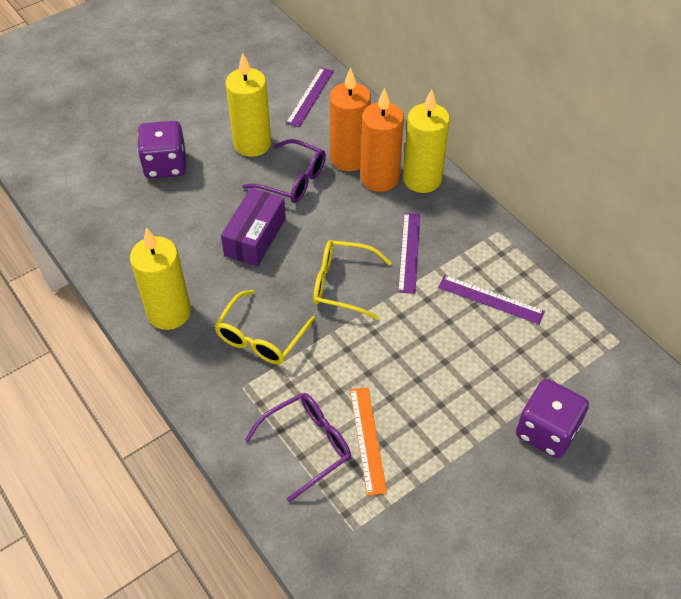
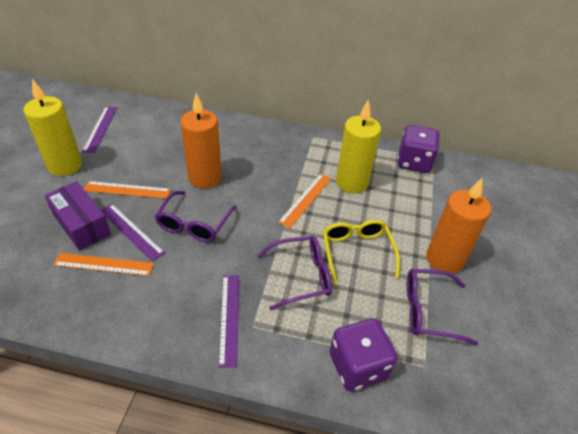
orange ruler: 1 -> 3
purple glasses: 2 -> 3
yellow candle: 3 -> 2
yellow glasses: 2 -> 1

